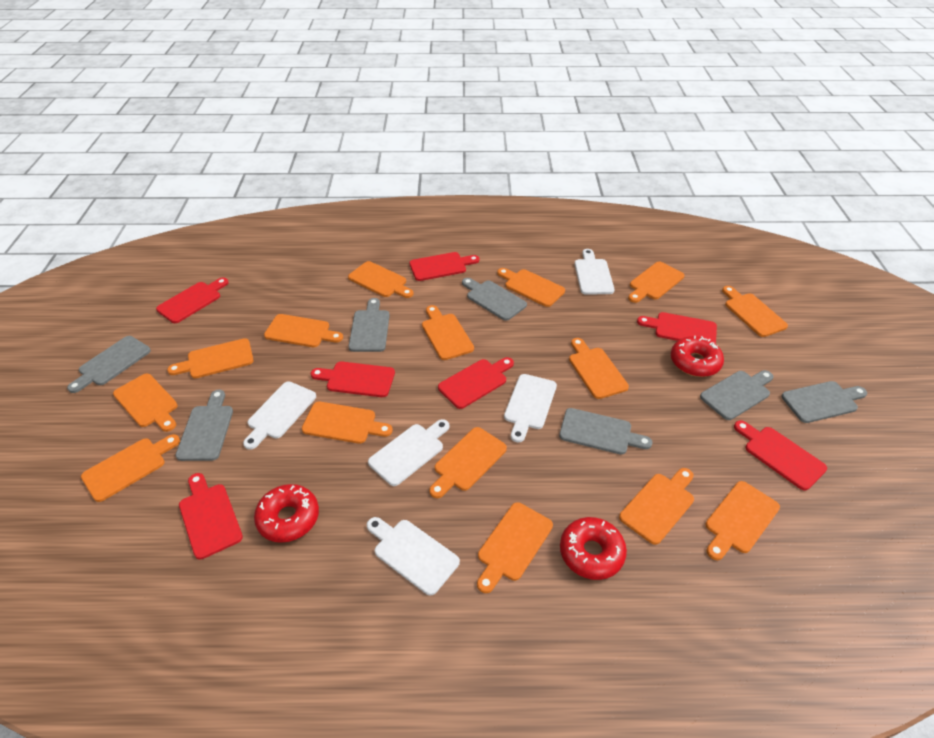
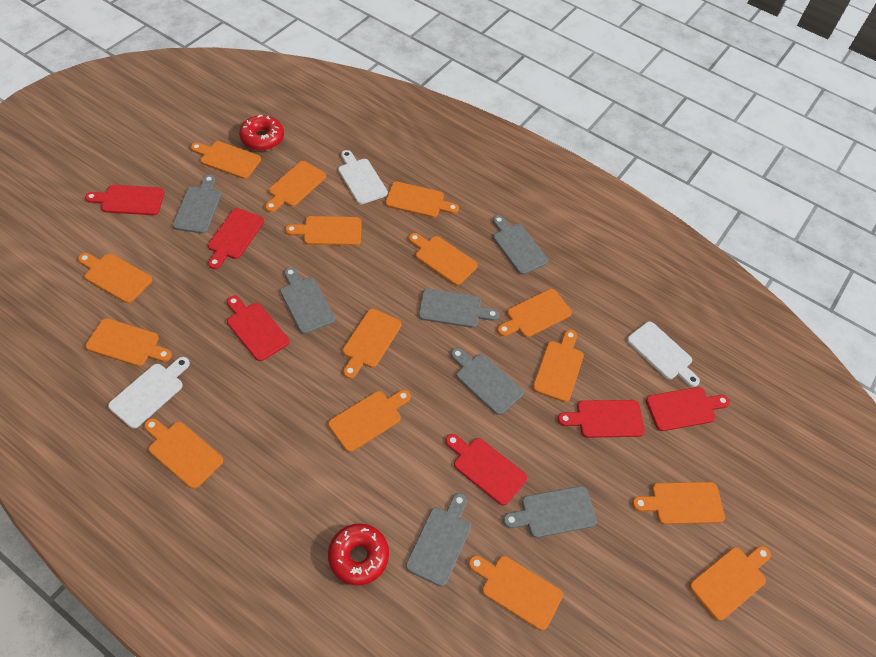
red cutting board: 7 -> 6
red donut: 3 -> 2
white cutting board: 5 -> 3

